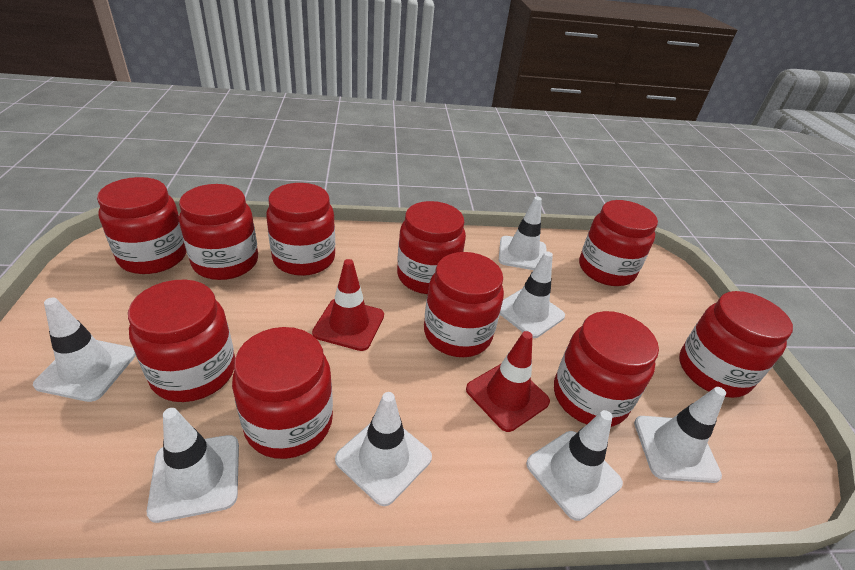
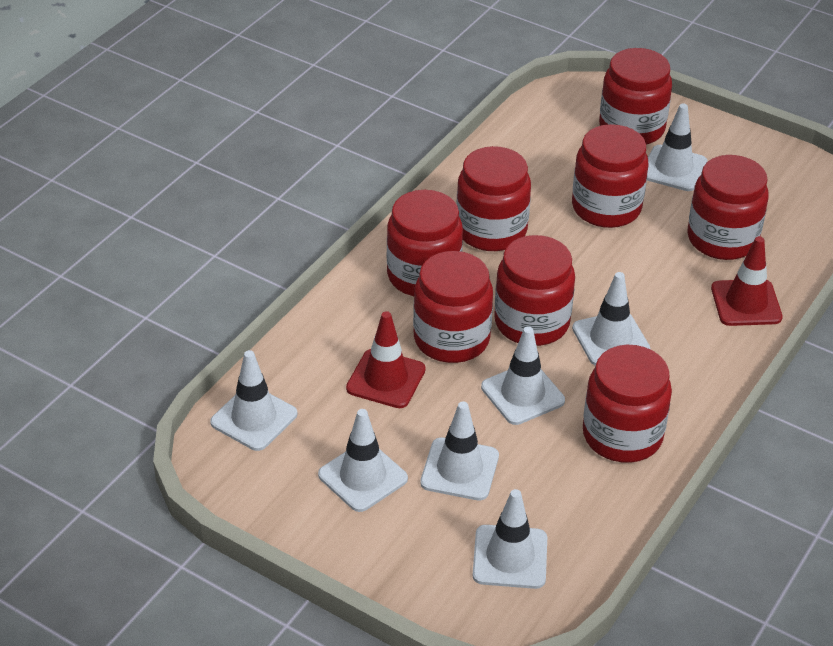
red jar: 10 -> 8

